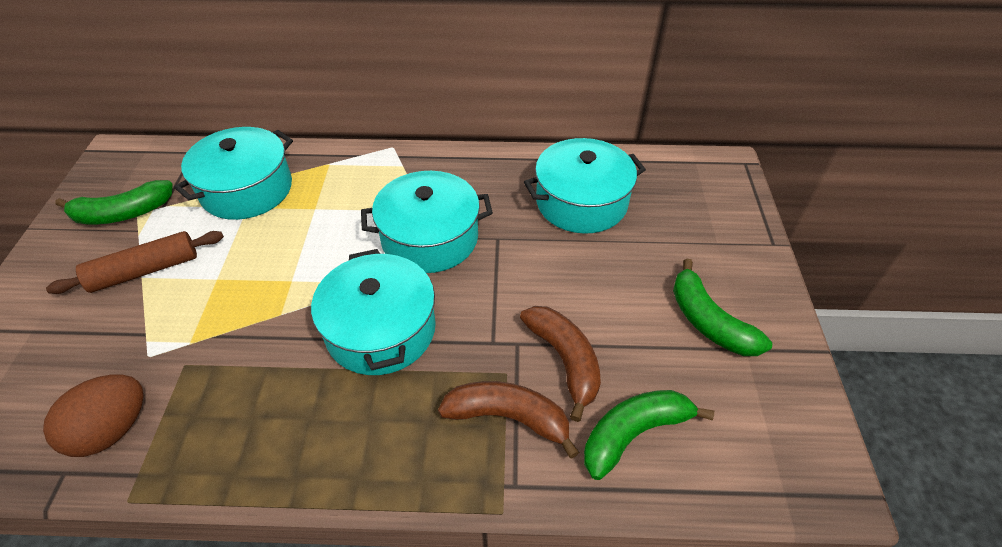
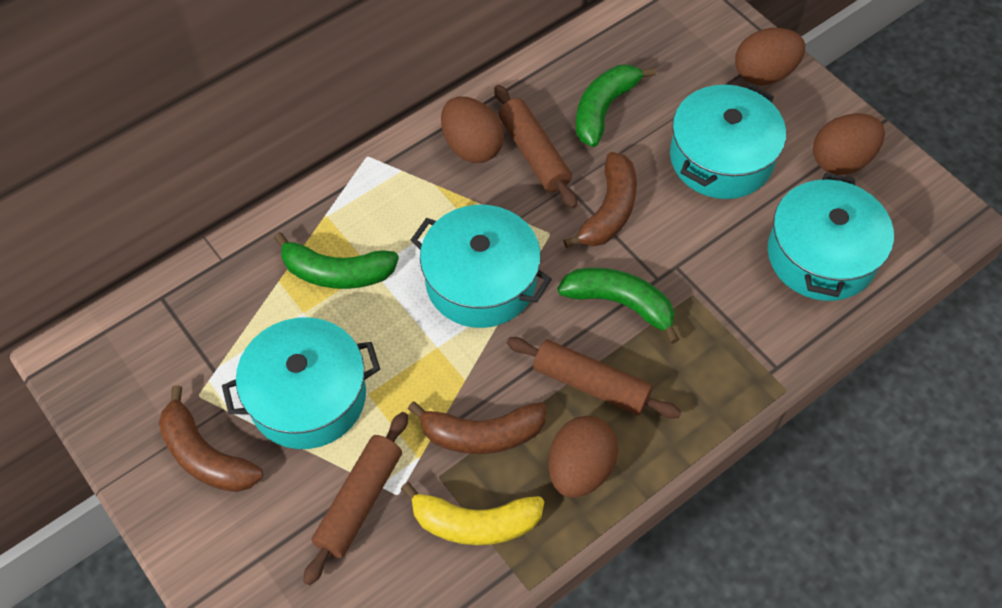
brown banana: 2 -> 3
brown egg: 1 -> 4
brown rolling pin: 1 -> 3
yellow banana: 0 -> 1

